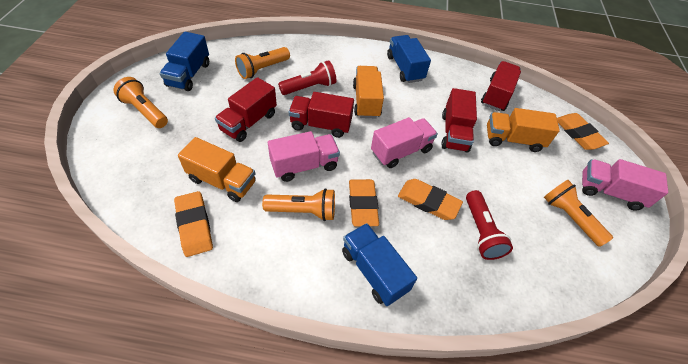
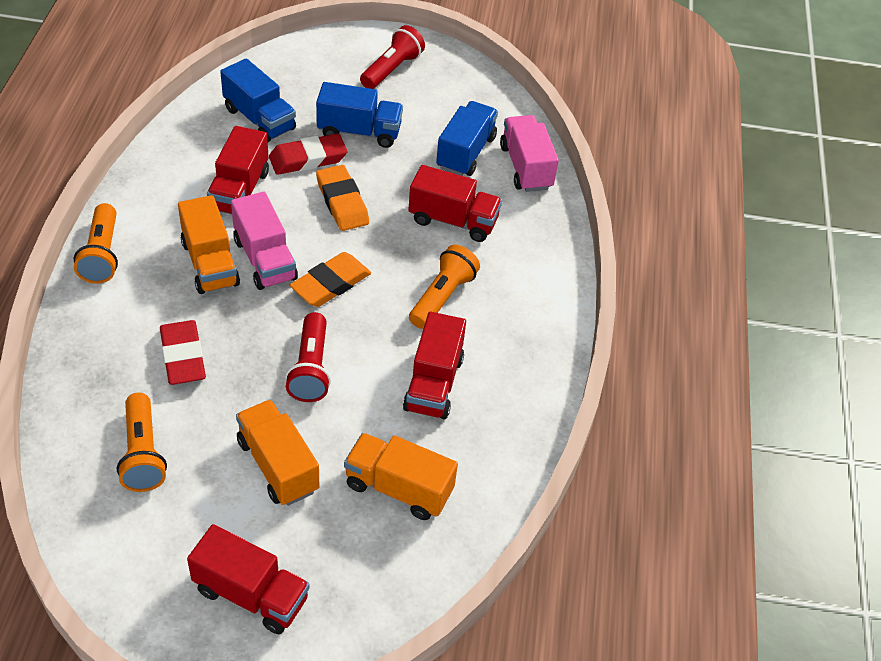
orange eraser: 4 -> 2
orange flashlight: 4 -> 3
pink truck: 3 -> 2
red eraser: 0 -> 2

